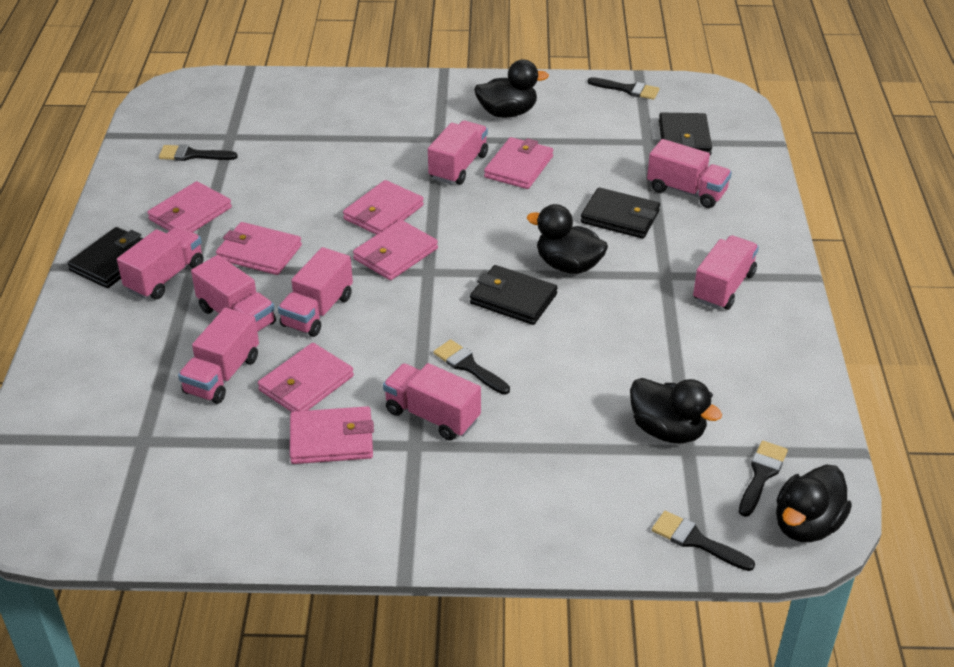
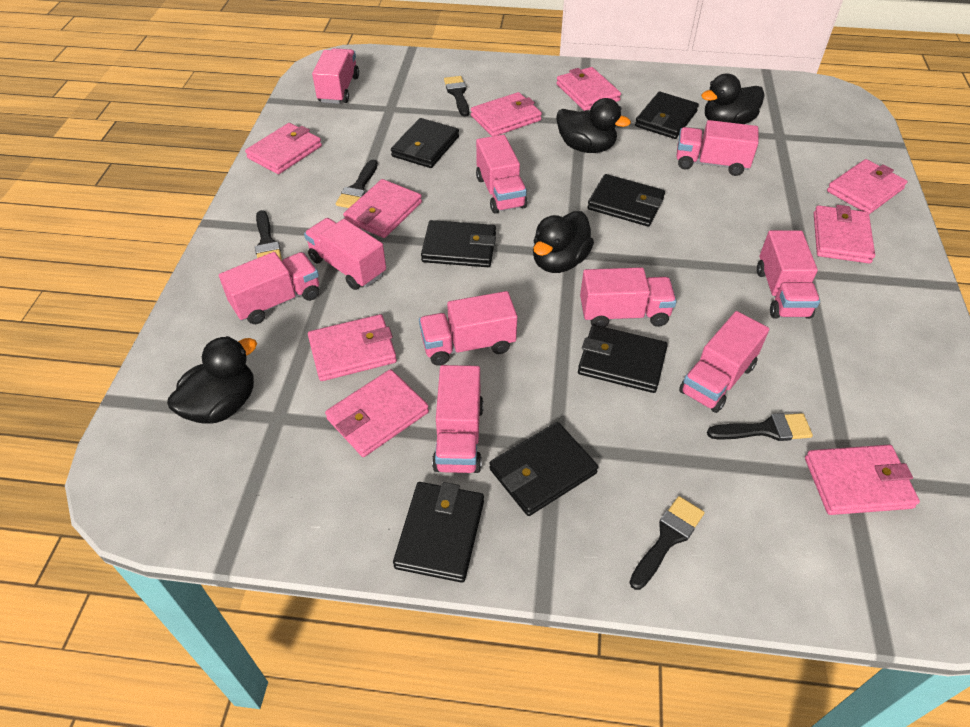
black wallet: 4 -> 7
pink truck: 8 -> 10
pink wallet: 7 -> 9

